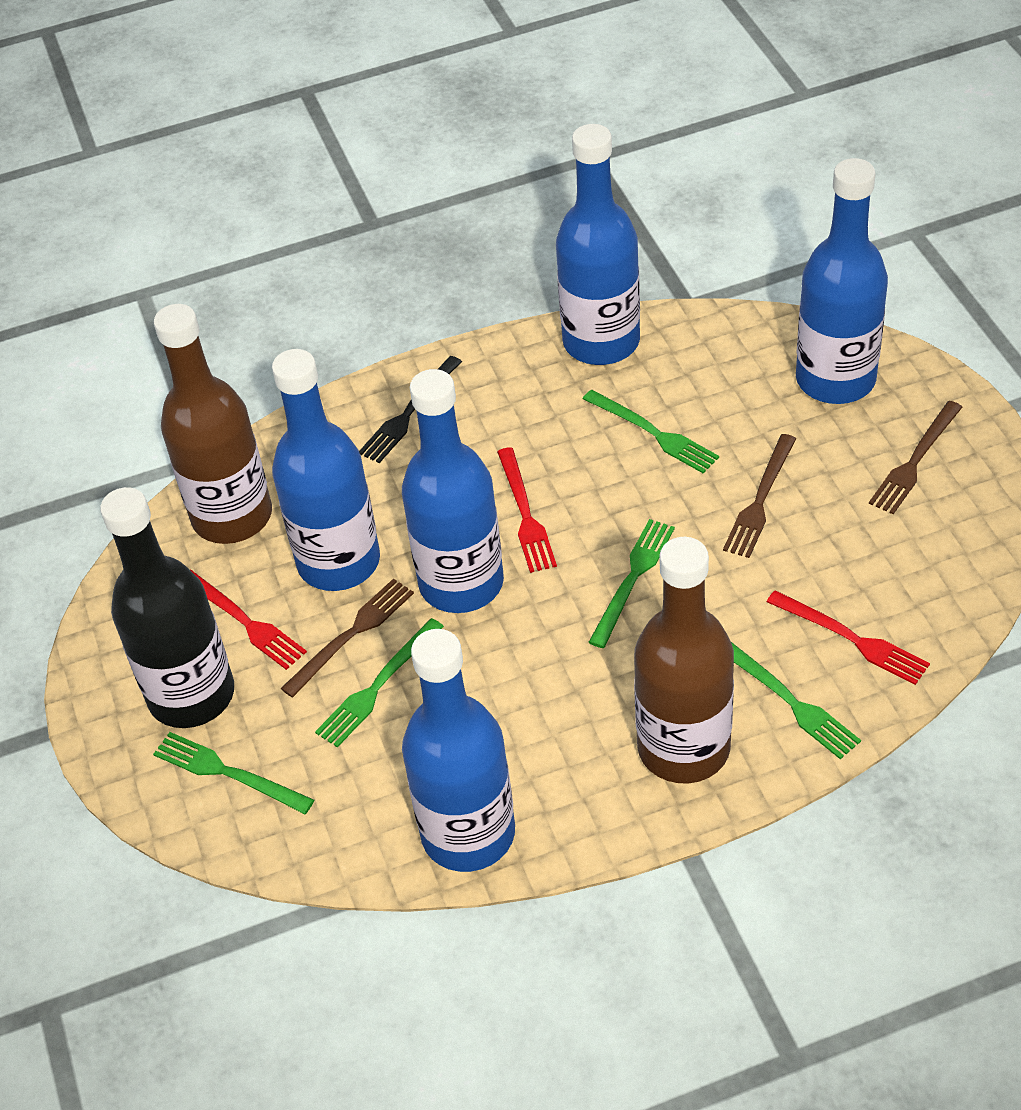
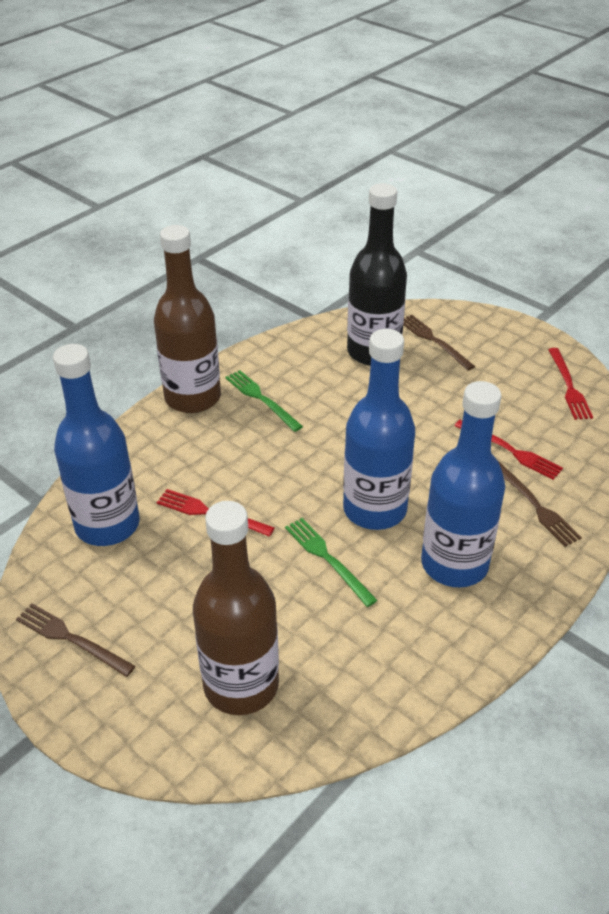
black fork: 1 -> 0
blue bottle: 5 -> 3
green fork: 5 -> 2

